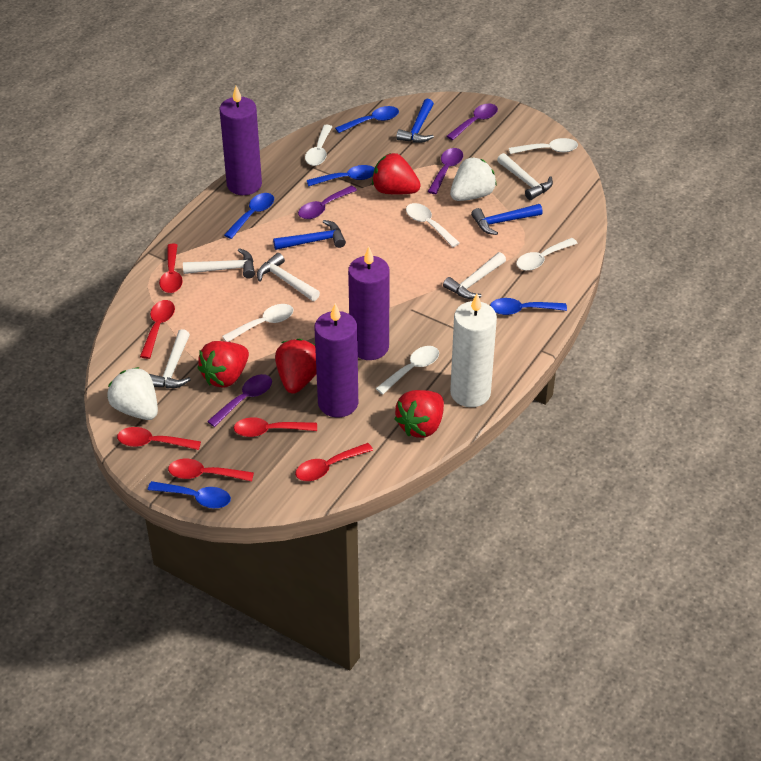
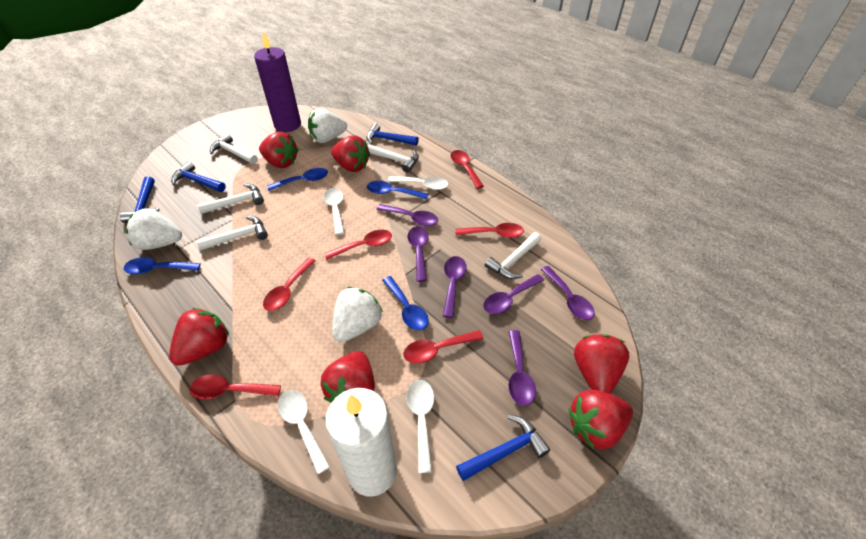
blue hammer: 3 -> 4
blue spoon: 5 -> 4
purple candle: 3 -> 1
purple spoon: 4 -> 6
red strawberry: 4 -> 6
white spoon: 6 -> 4
white strawberry: 2 -> 3

